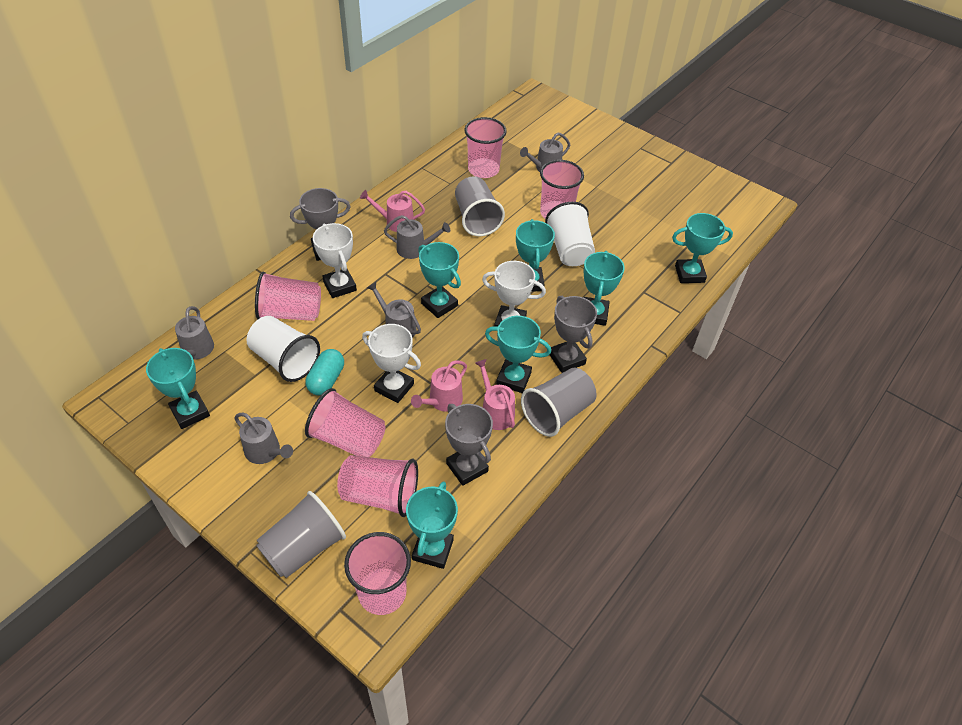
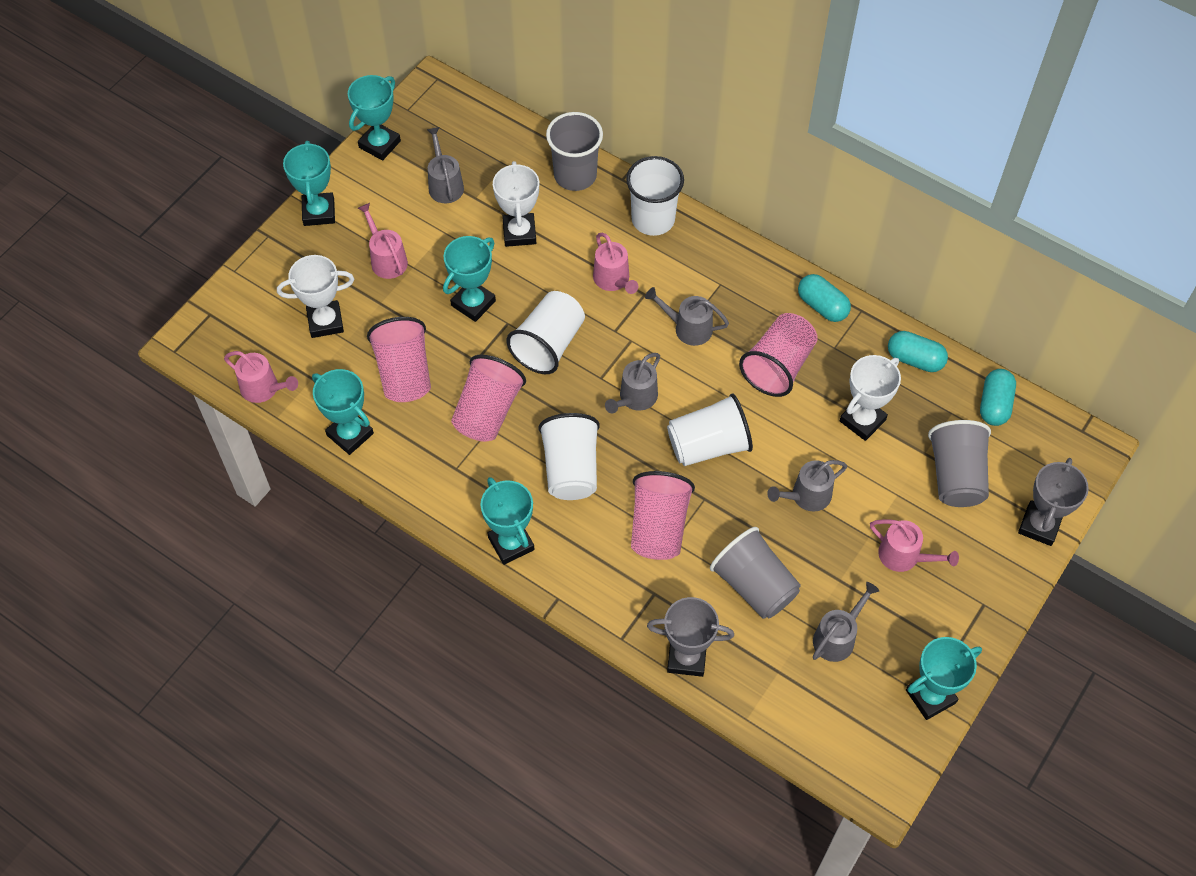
grey trophy: 3 -> 2
pink cup: 6 -> 4
pink watering can: 3 -> 4
turquoise capsule: 1 -> 3
turquoise trophy: 7 -> 6
white cup: 2 -> 4

